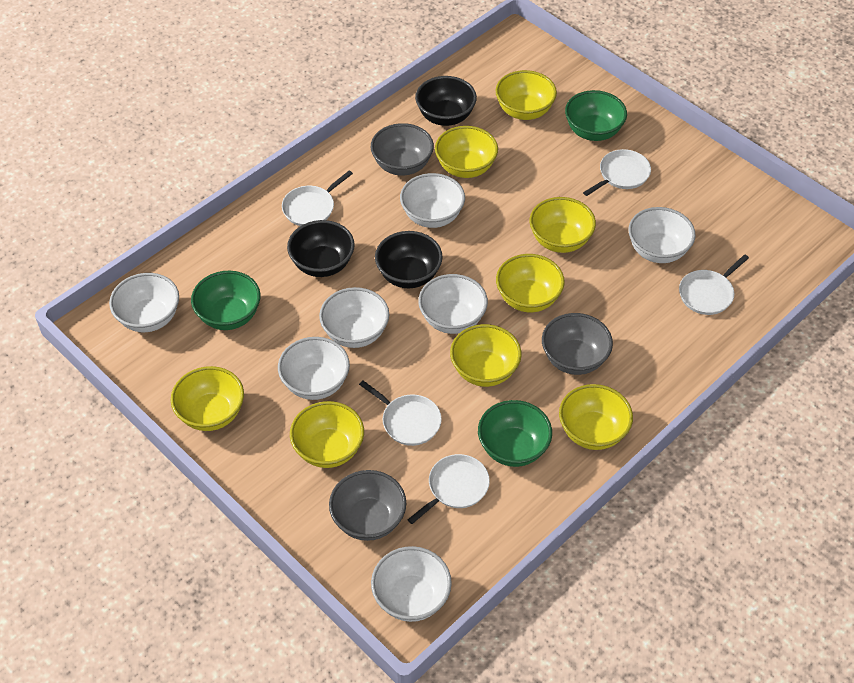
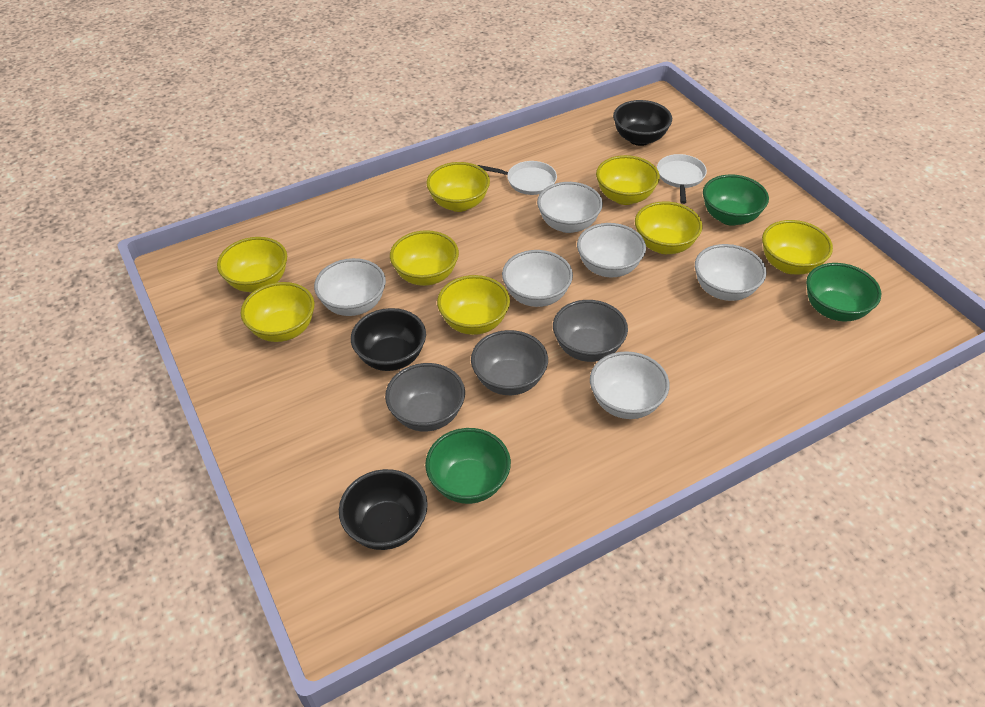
white bowl: 7 -> 6
white pan: 5 -> 2

